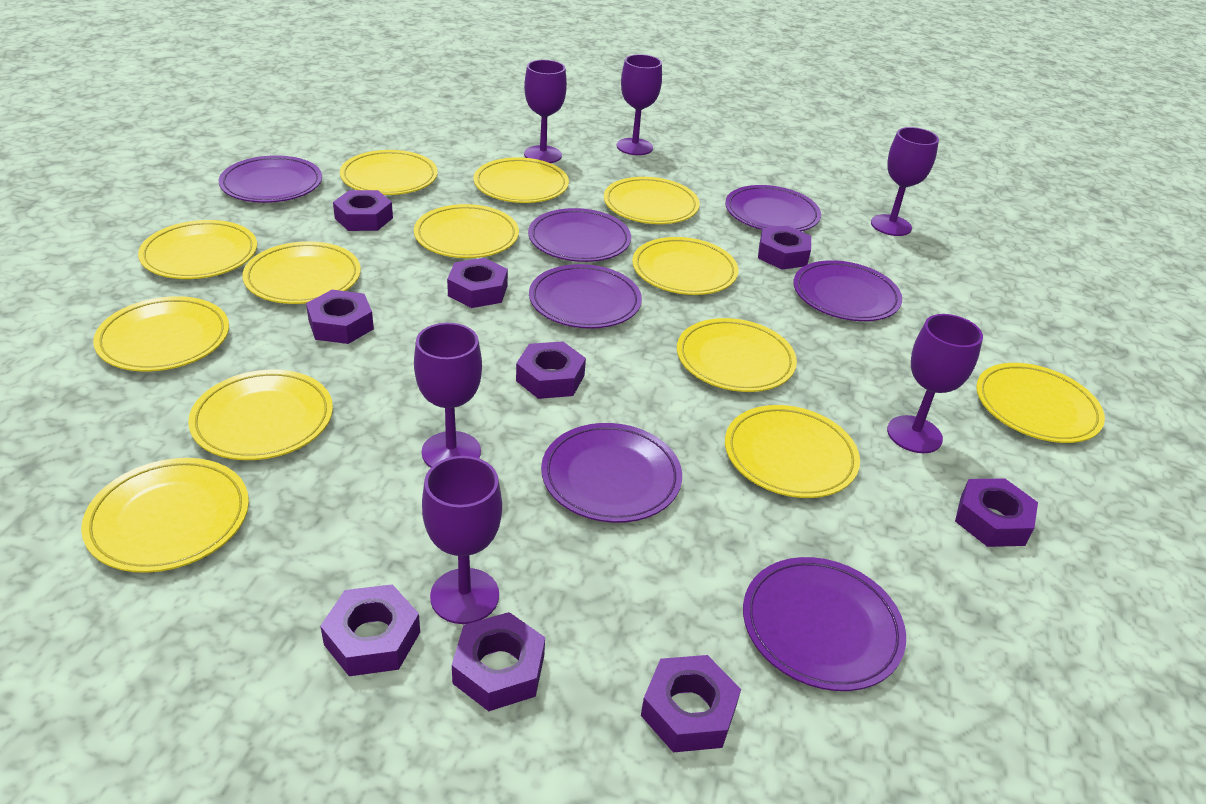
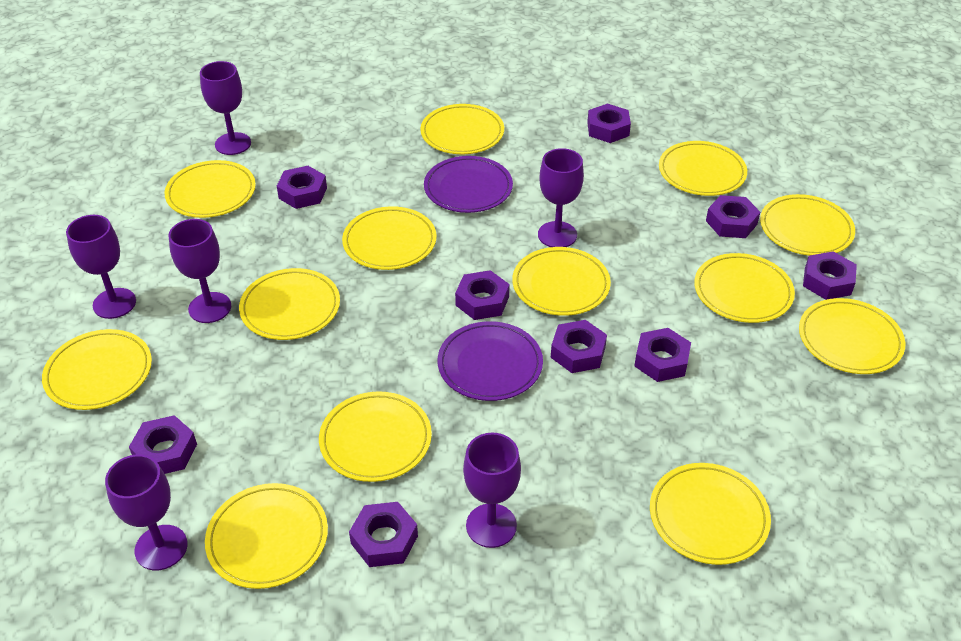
purple plate: 7 -> 2

